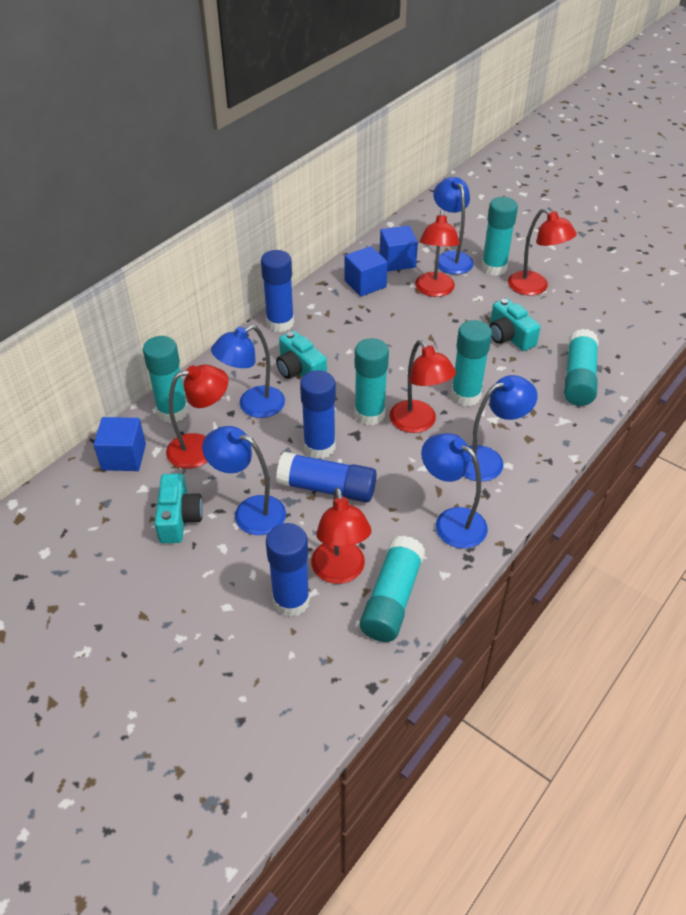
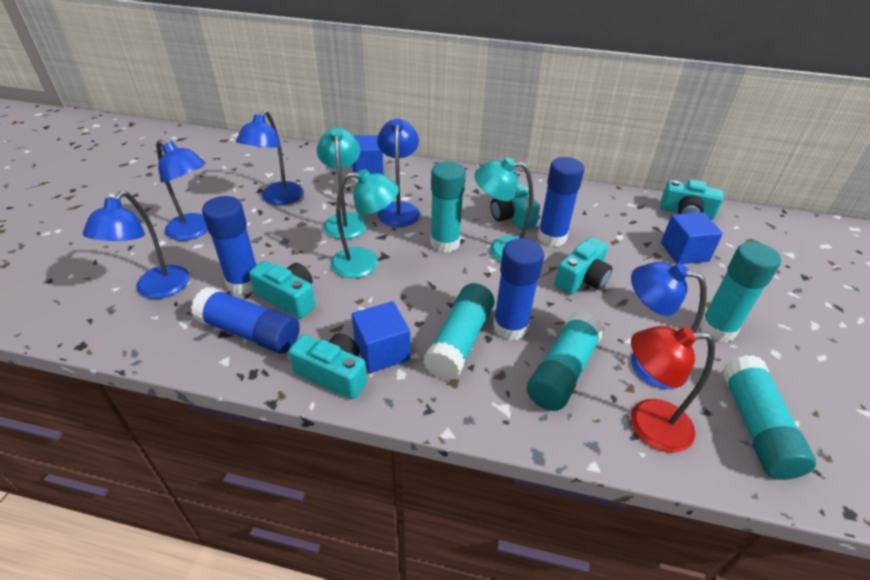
red lamp: 5 -> 1
turquoise camera: 3 -> 5
turquoise glue stick: 6 -> 5
turquoise lamp: 0 -> 3

